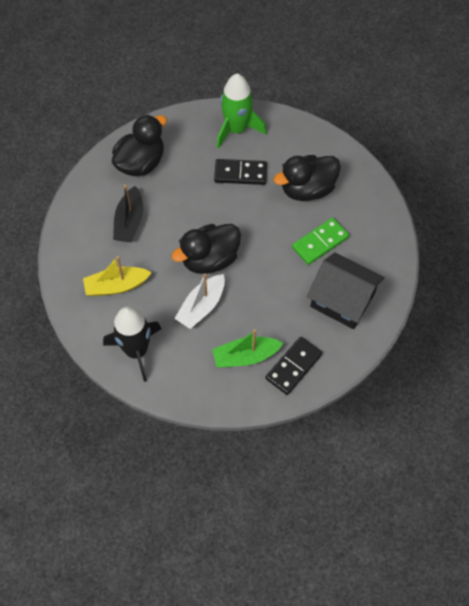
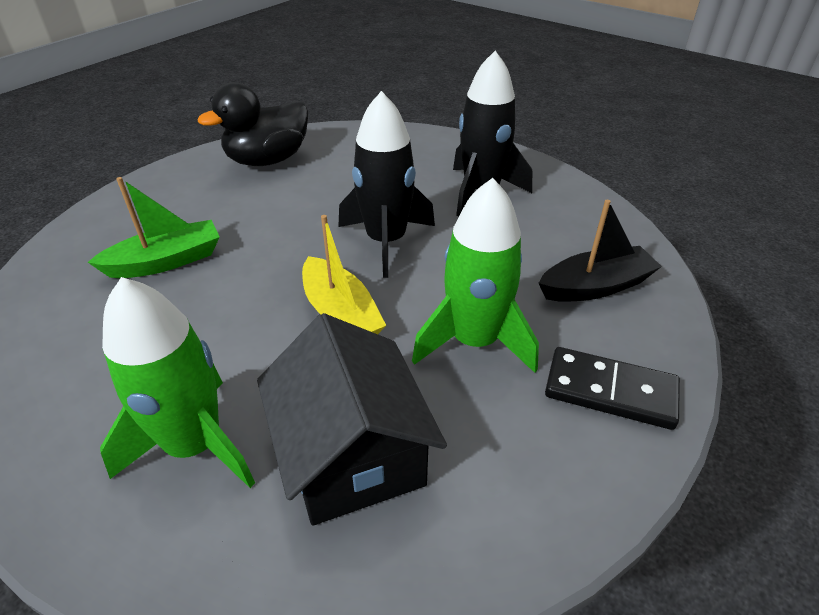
black domino: 2 -> 1
black duck: 3 -> 1
black rocket: 1 -> 2
green domino: 1 -> 0
green rocket: 1 -> 2
white boat: 1 -> 0

